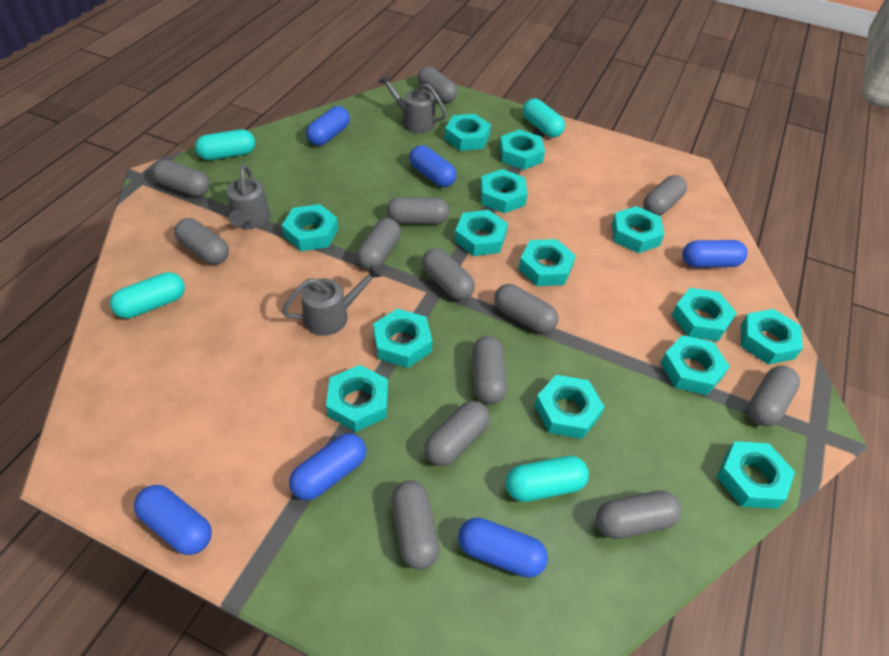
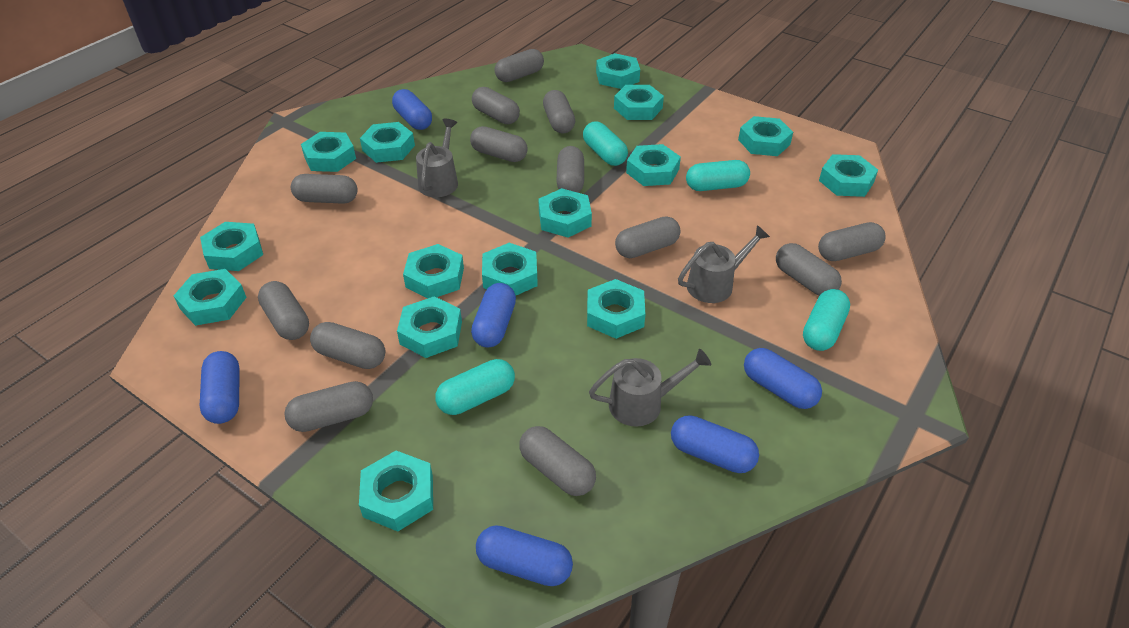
turquoise nut: 14 -> 15

